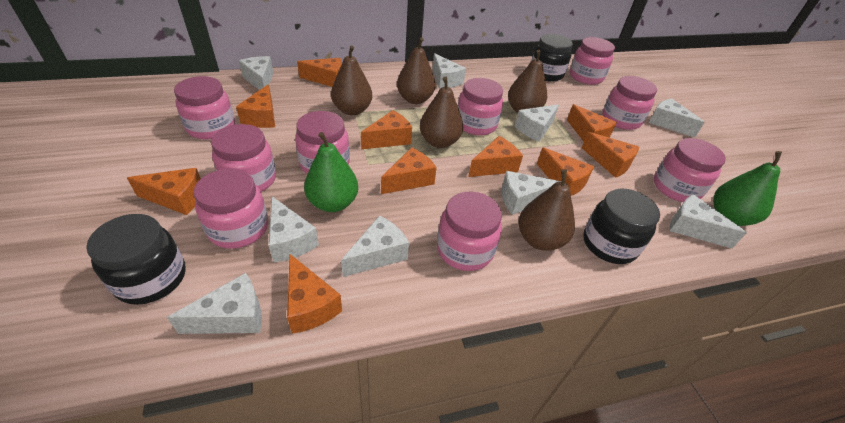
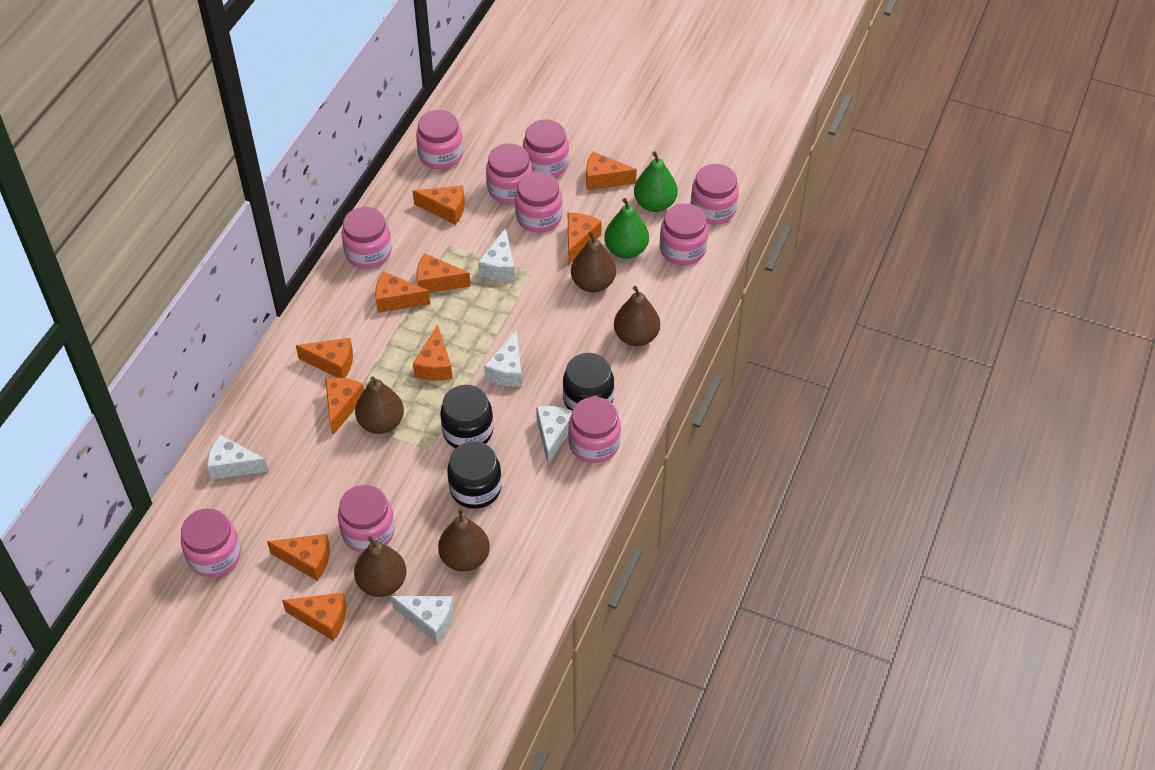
pink jar: 9 -> 10
white cheese: 9 -> 5

